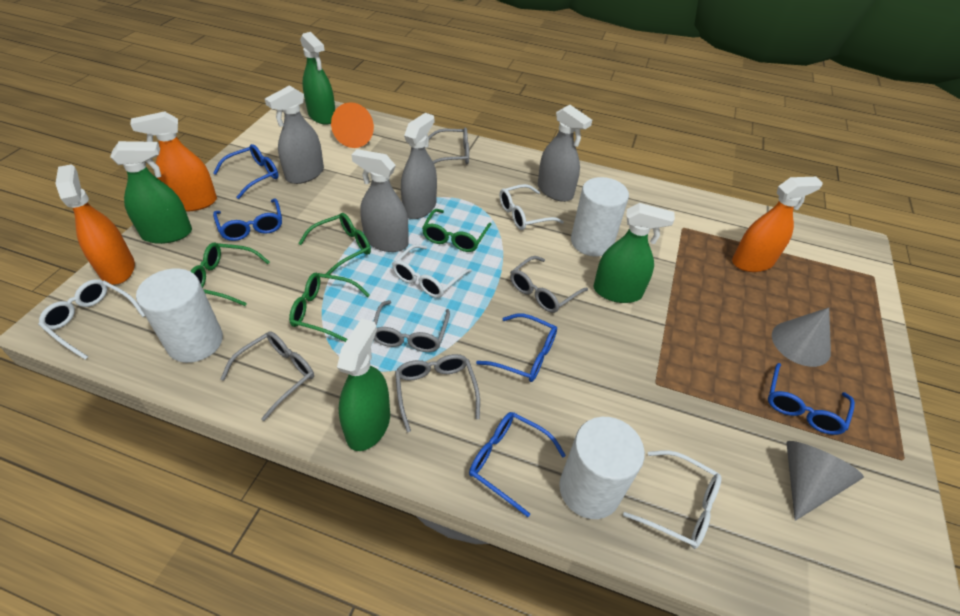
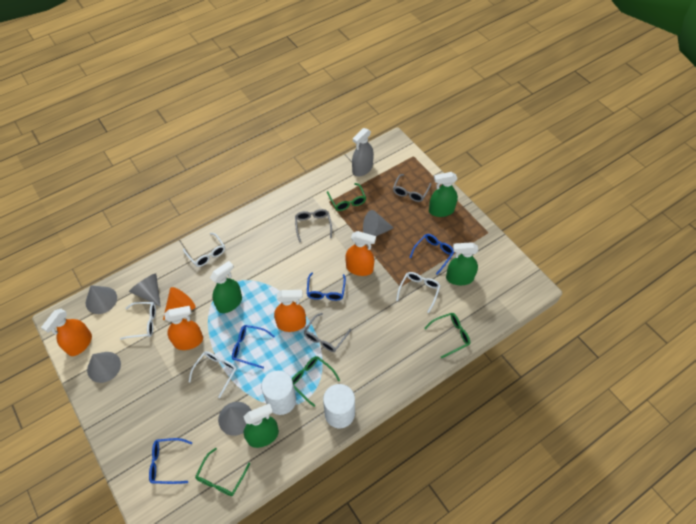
blue glasses: 5 -> 4
grey cone: 2 -> 5
grey glasses: 5 -> 3
grey spray bottle: 4 -> 1
orange spray bottle: 3 -> 4
white cylinder: 3 -> 2

